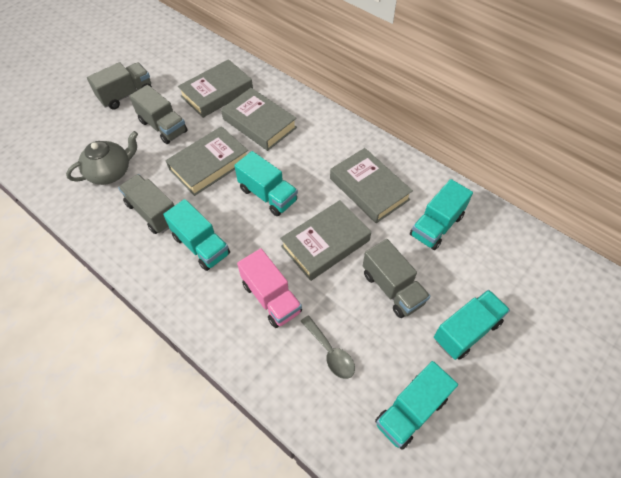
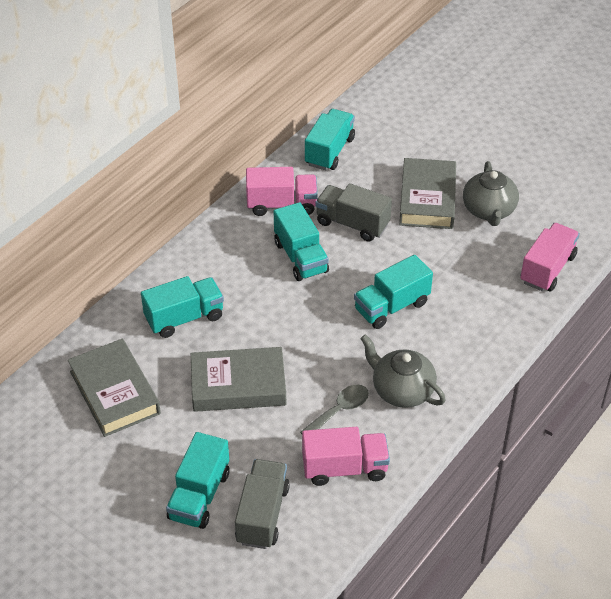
grey book: 5 -> 3
grey teapot: 1 -> 2
grey truck: 4 -> 2
pink truck: 1 -> 3

